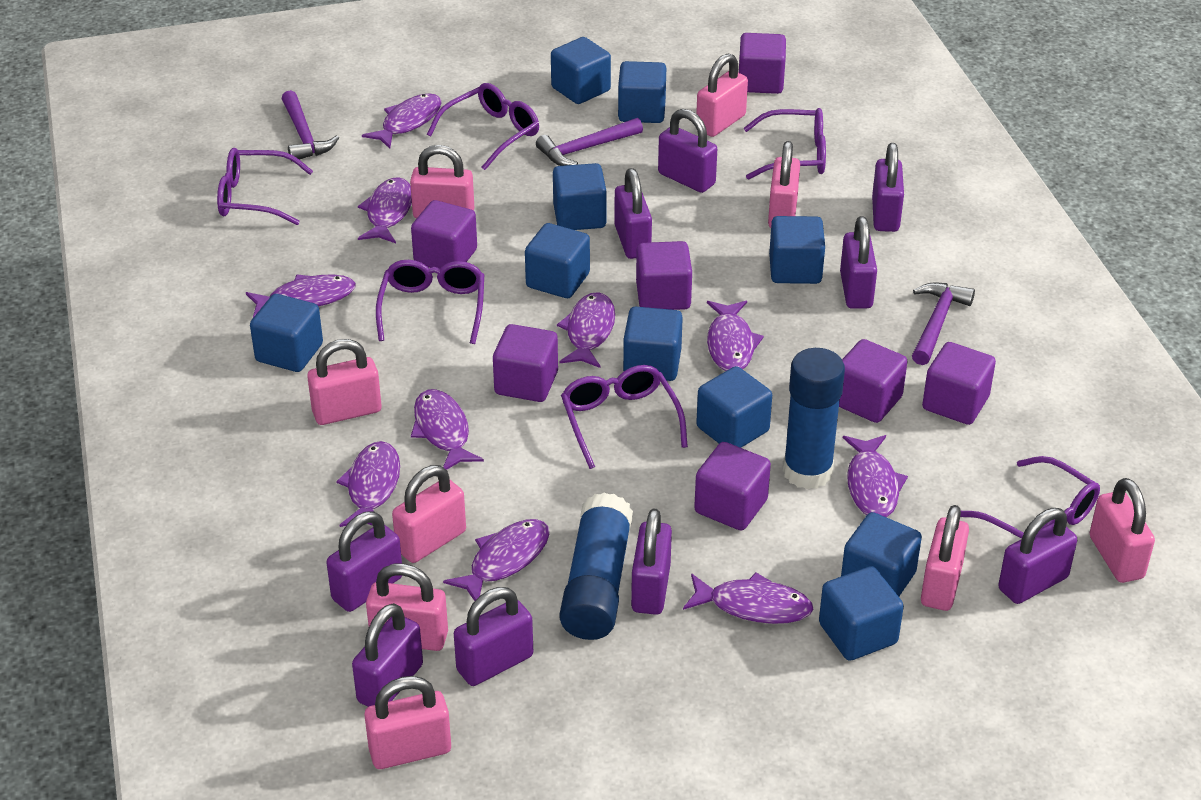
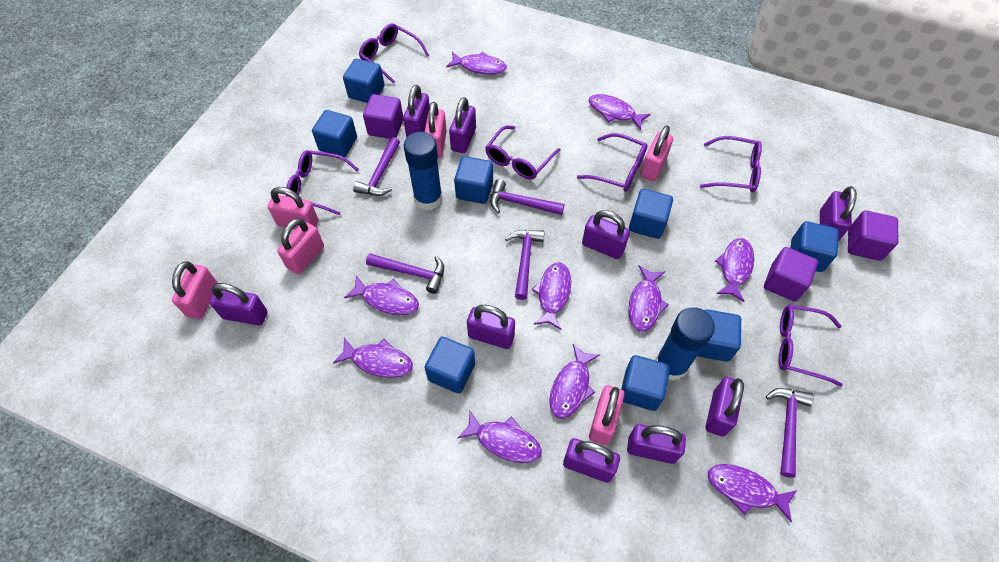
blue cube: 10 -> 8
pink padlock: 9 -> 6
purple cube: 7 -> 3
purple hammer: 3 -> 5

